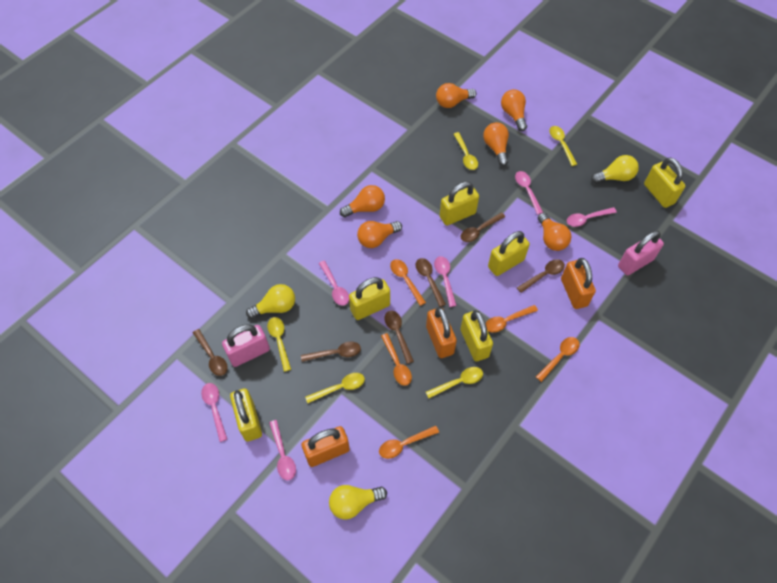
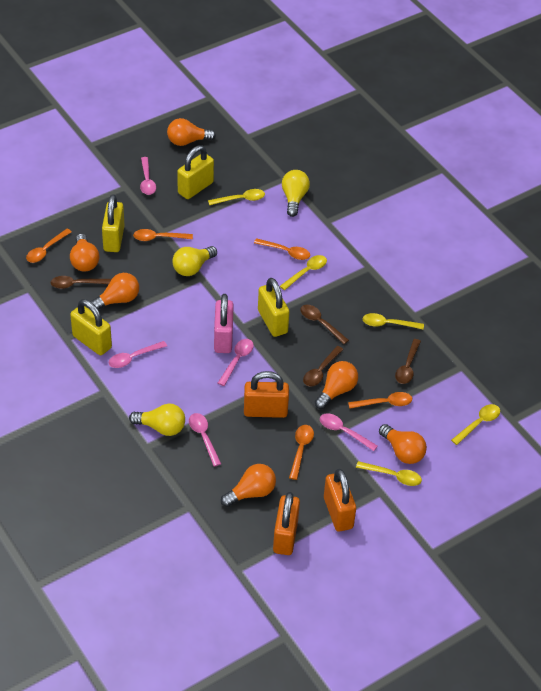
brown spoon: 6 -> 4
pink padlock: 2 -> 1
pink spoon: 6 -> 5
yellow padlock: 6 -> 4

